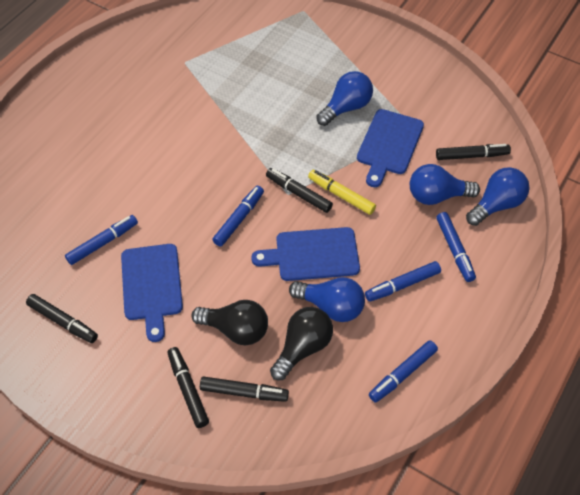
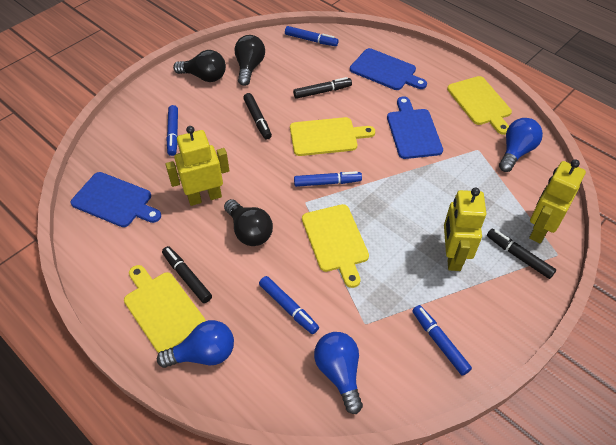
black light bulb: 2 -> 3
black marker: 5 -> 4
blue light bulb: 4 -> 3
yellow cutting board: 0 -> 4
yellow marker: 1 -> 0
yellow robot: 0 -> 3

